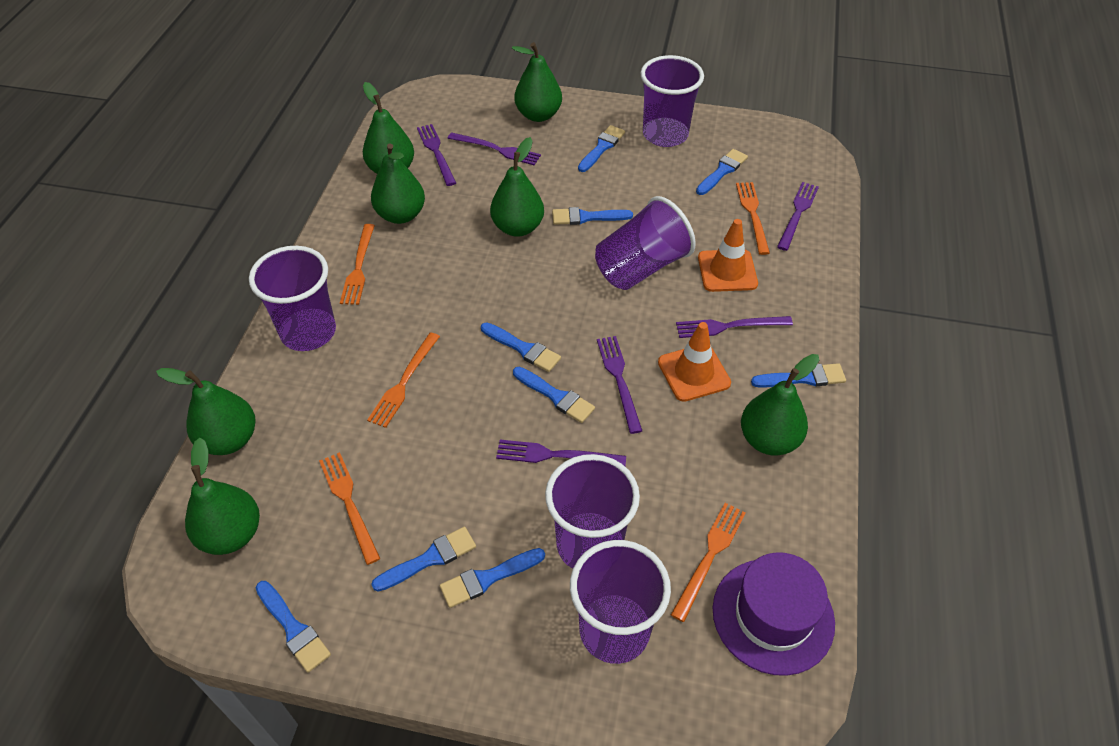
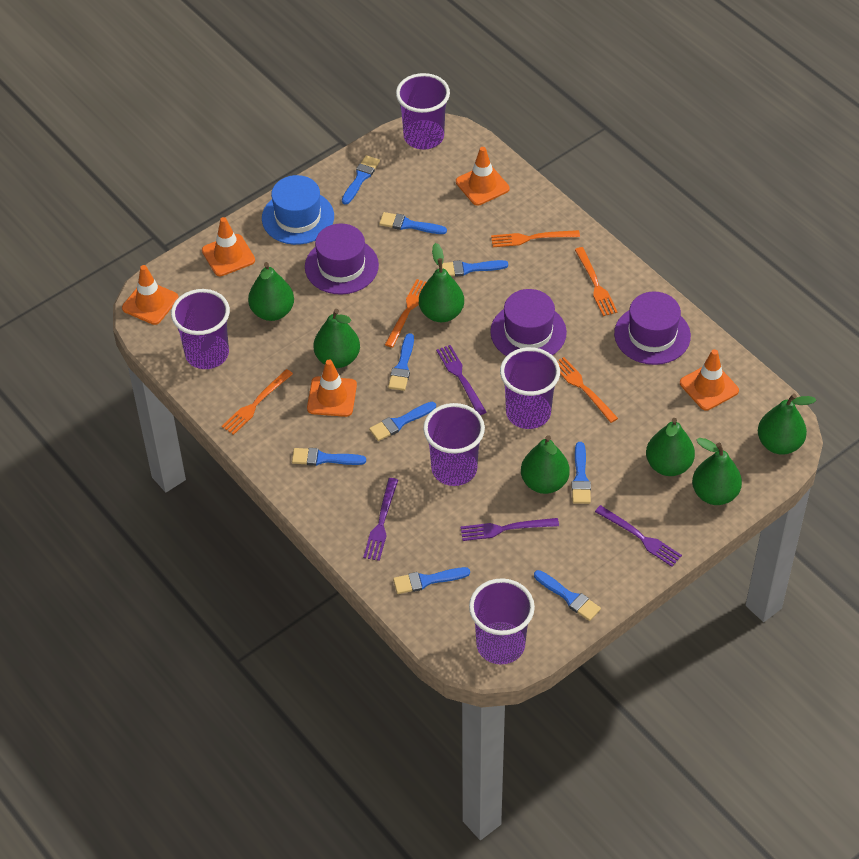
blue hat: 0 -> 1
orange traffic cone: 2 -> 5
purple fork: 6 -> 4
purple hat: 1 -> 3

